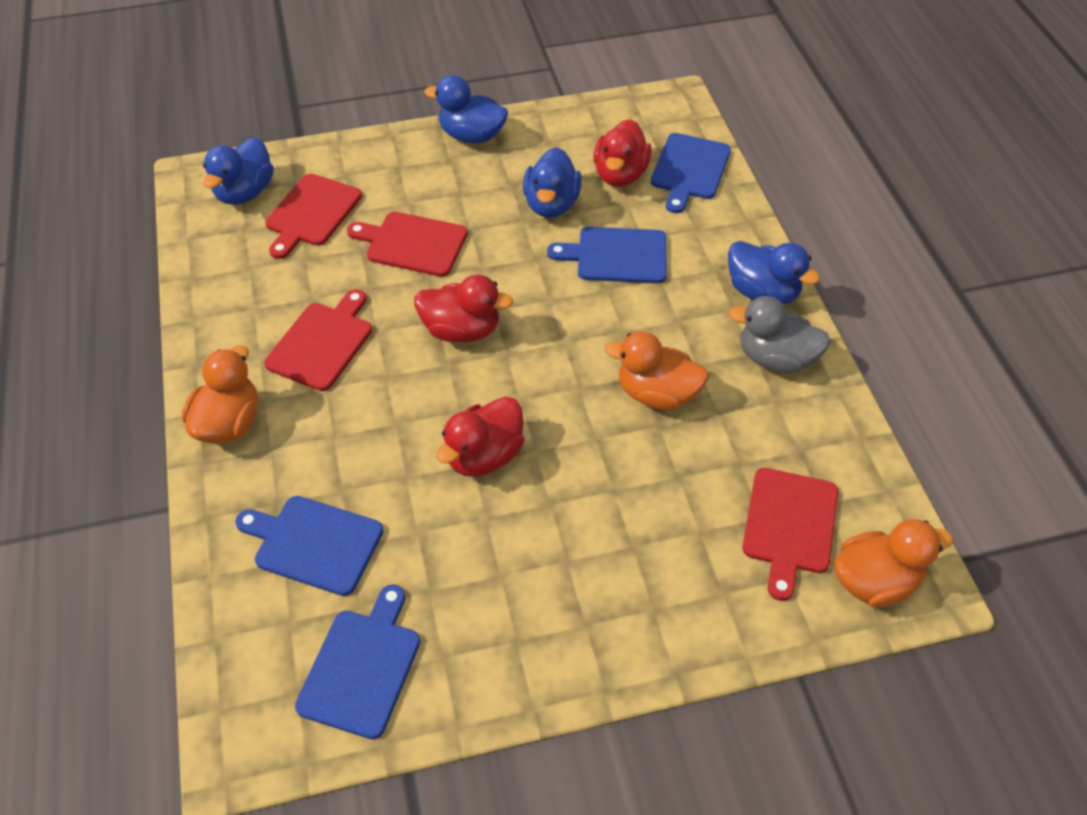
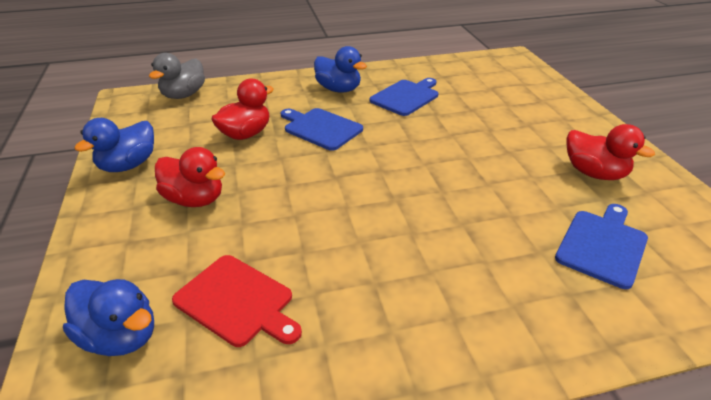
blue cutting board: 4 -> 3
blue duck: 4 -> 3
orange duck: 3 -> 0
red cutting board: 4 -> 1

